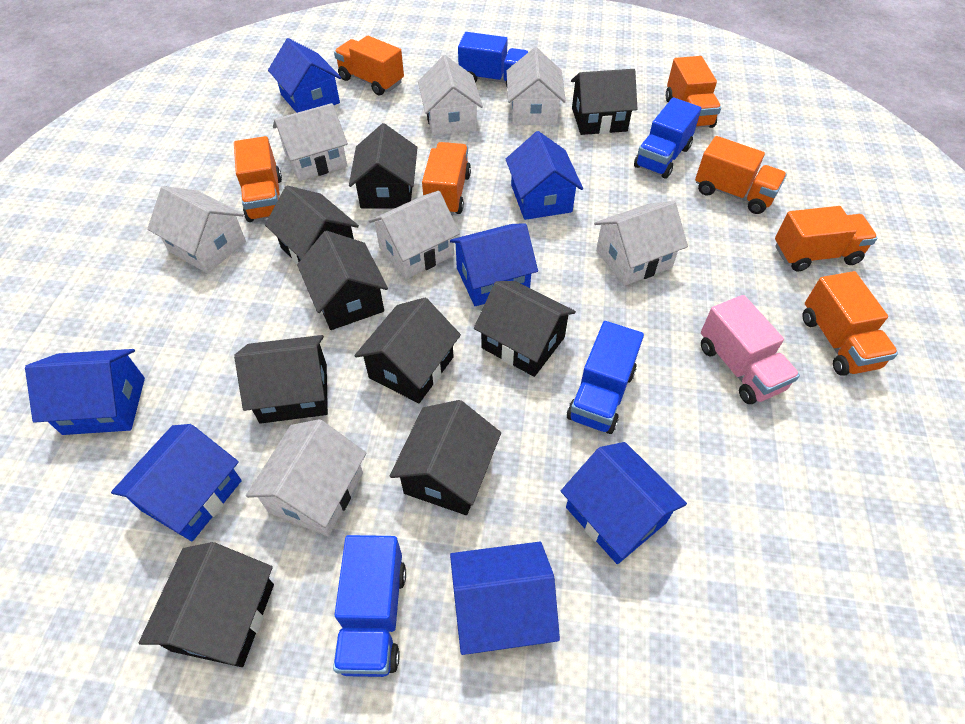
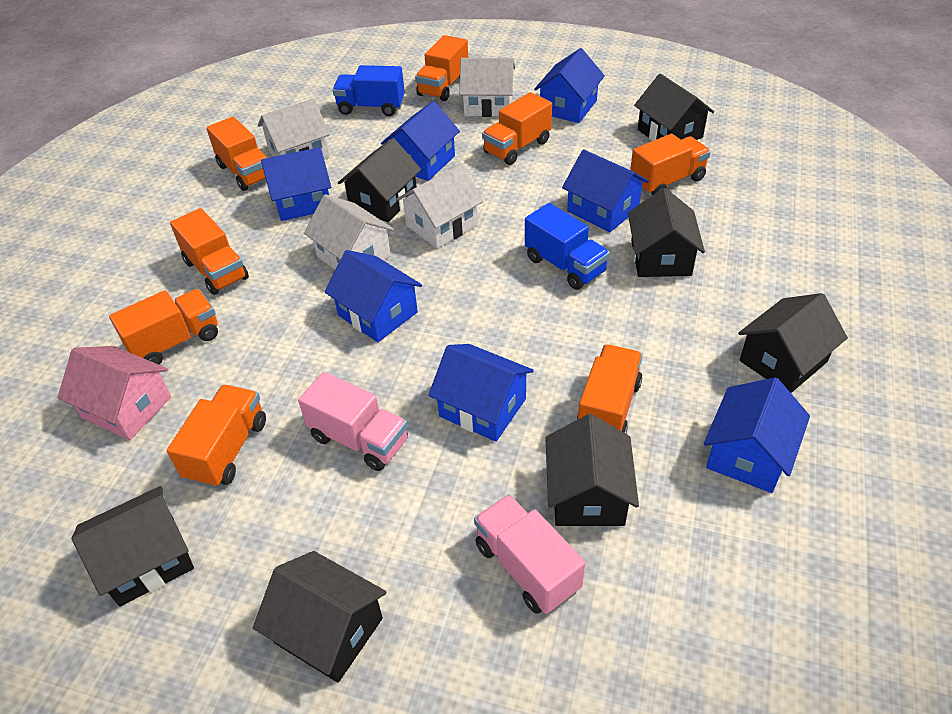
black house: 9 -> 7
blue truck: 4 -> 2
orange truck: 7 -> 8
pink house: 0 -> 1
pink truck: 1 -> 2
white house: 7 -> 4

